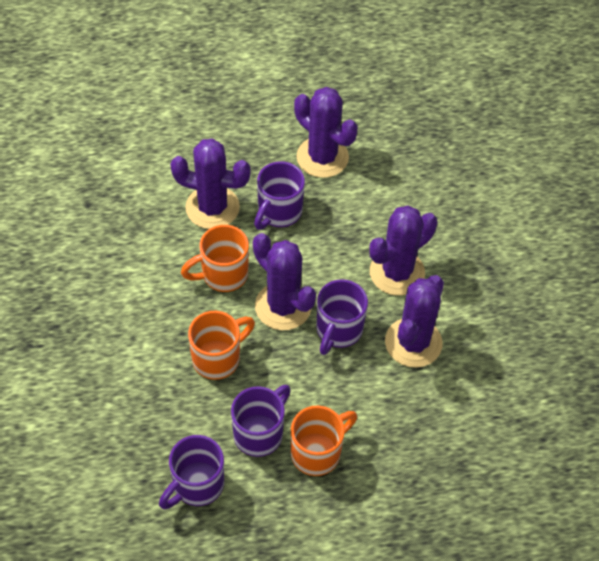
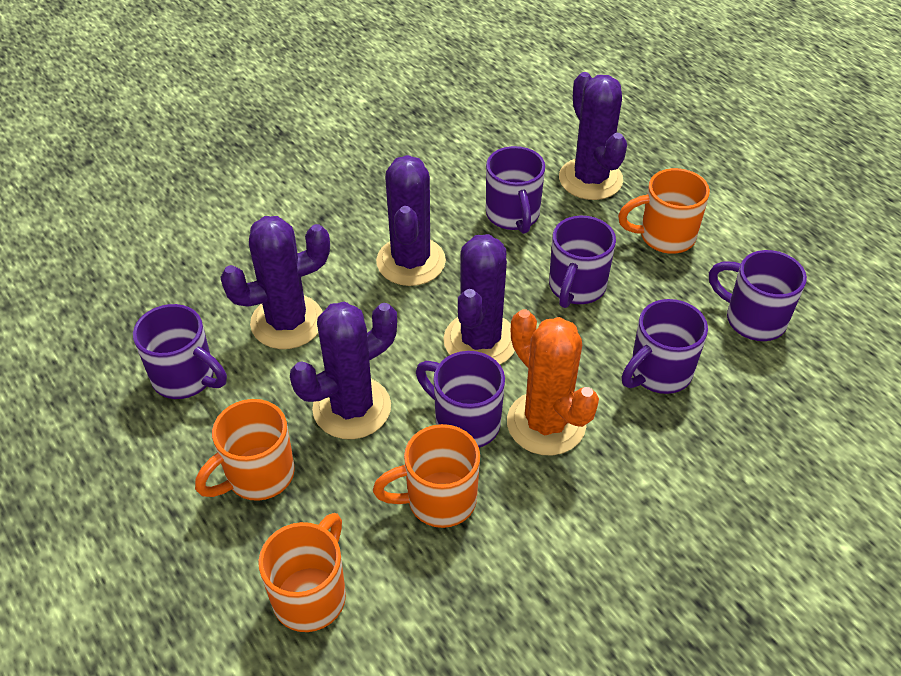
orange cactus: 0 -> 1
orange mug: 3 -> 4
purple mug: 4 -> 6

